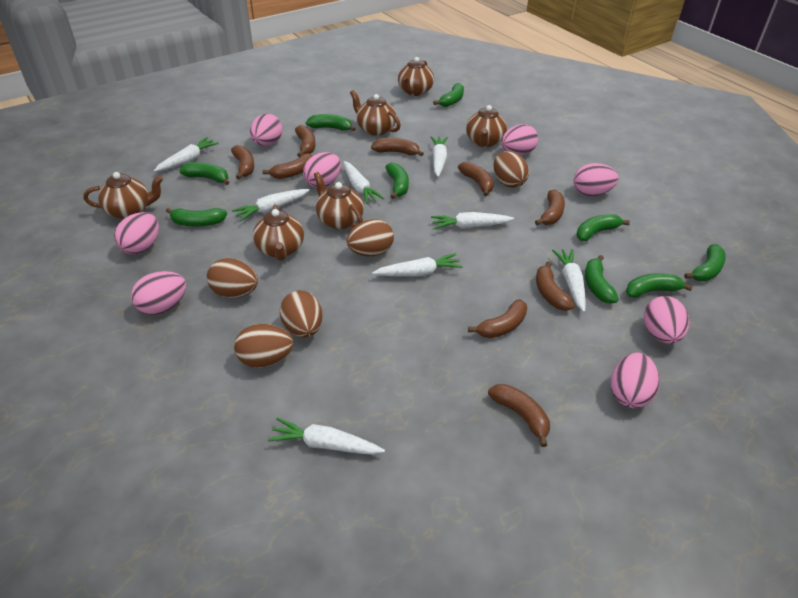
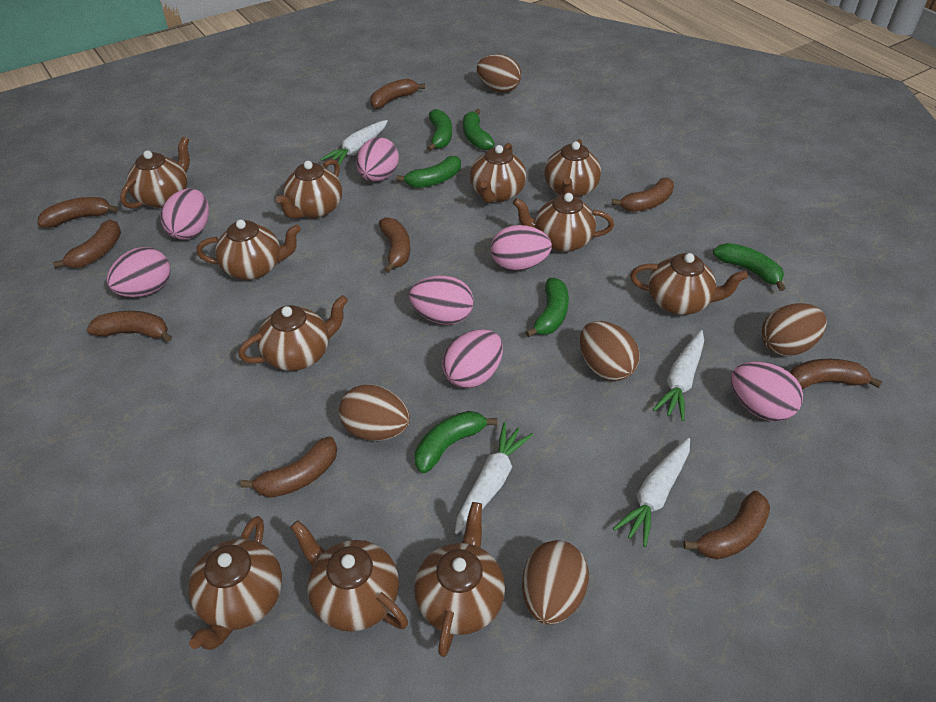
brown teapot: 6 -> 11
green banana: 9 -> 6
pink egg: 8 -> 7
white carrot: 8 -> 4

